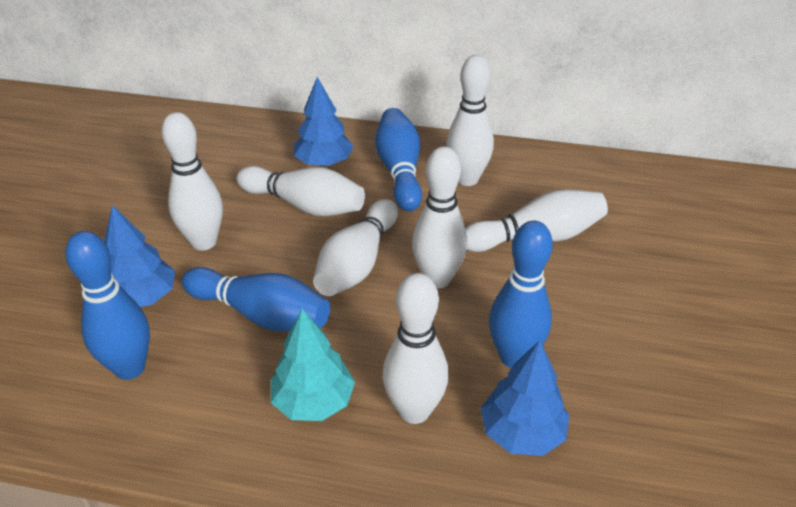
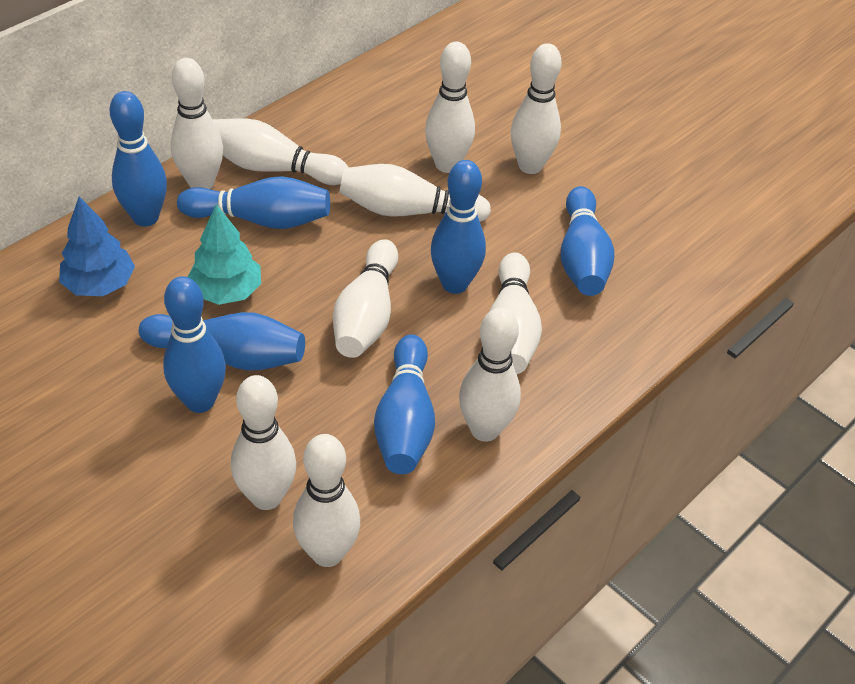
blue bowling pin: 4 -> 7
blue tree: 3 -> 1
white bowling pin: 7 -> 10

